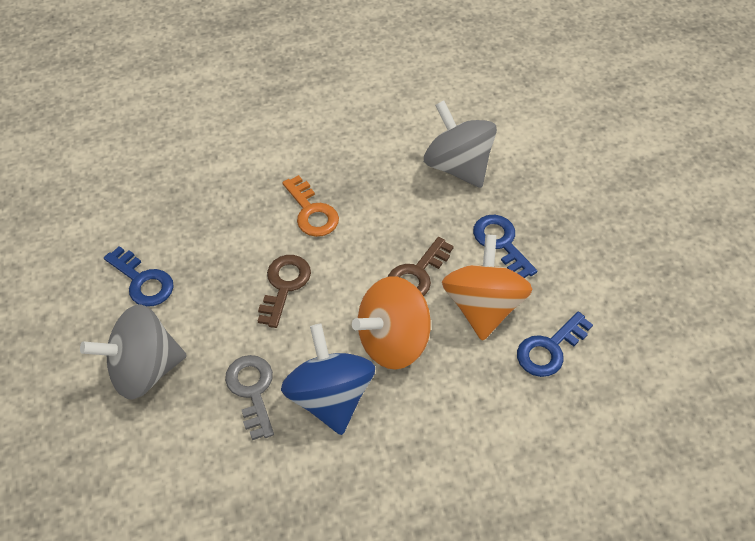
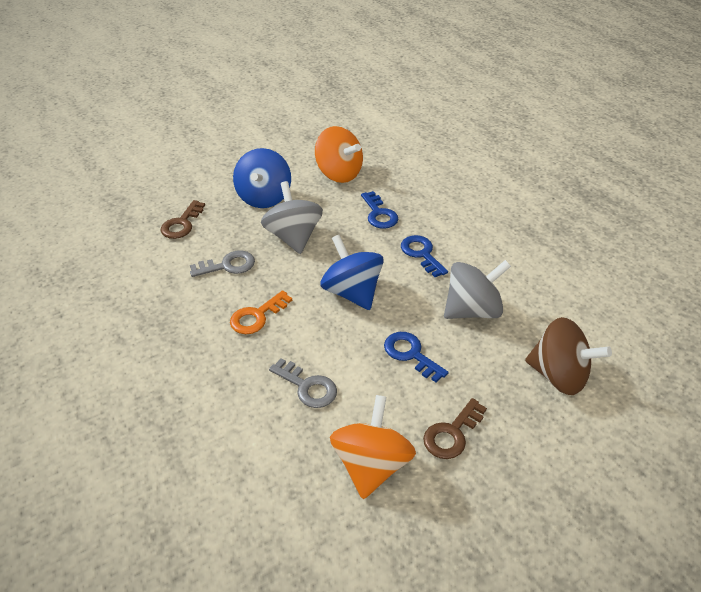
blue spinning top: 1 -> 2
brown spinning top: 0 -> 1
grey key: 1 -> 2

